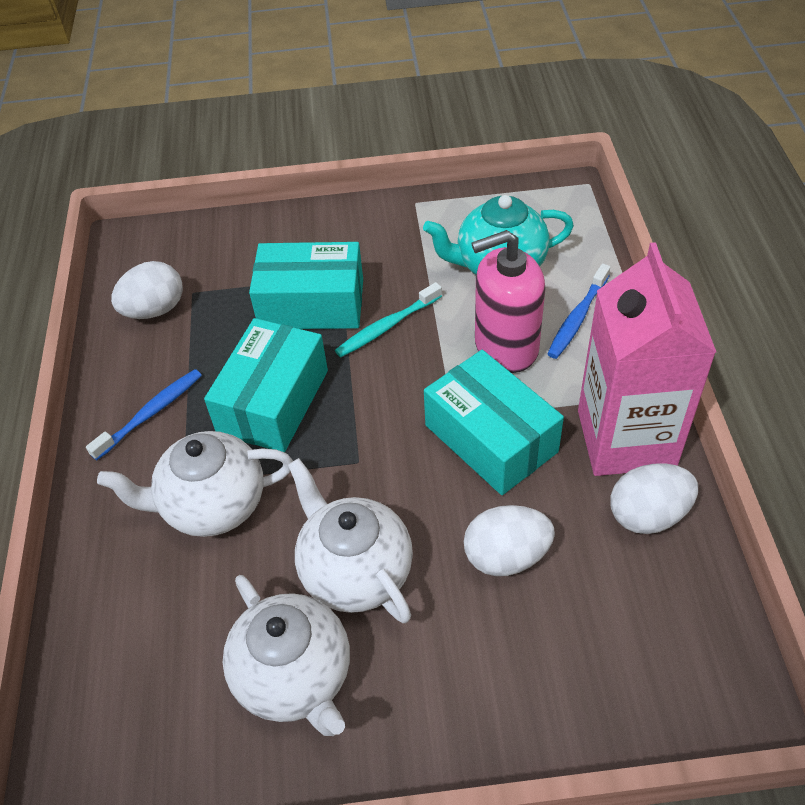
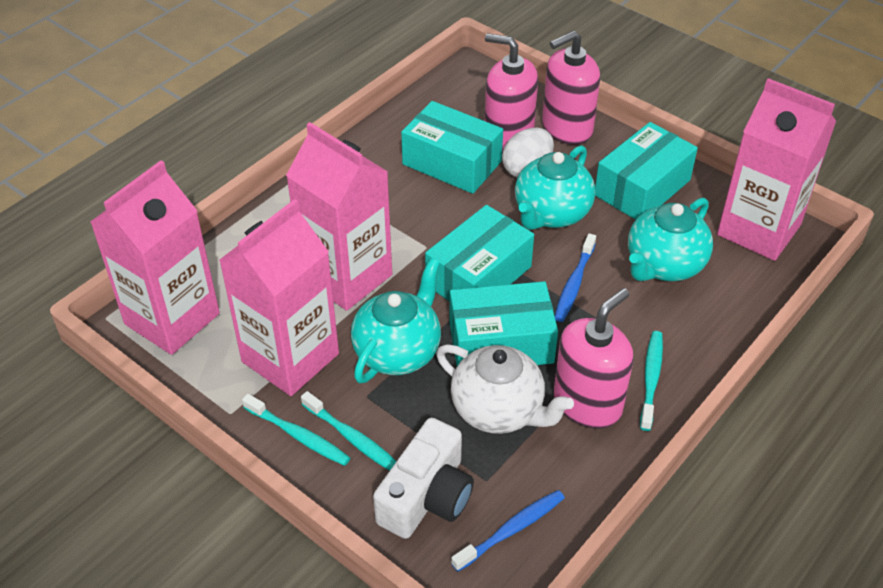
pink carton: 1 -> 4
pink soap dispenser: 1 -> 3
turquoise box: 3 -> 4
turquoise teapot: 1 -> 3
turquoise toothbrush: 1 -> 3
white camera: 0 -> 1
white egg: 3 -> 1
white teapot: 3 -> 1

